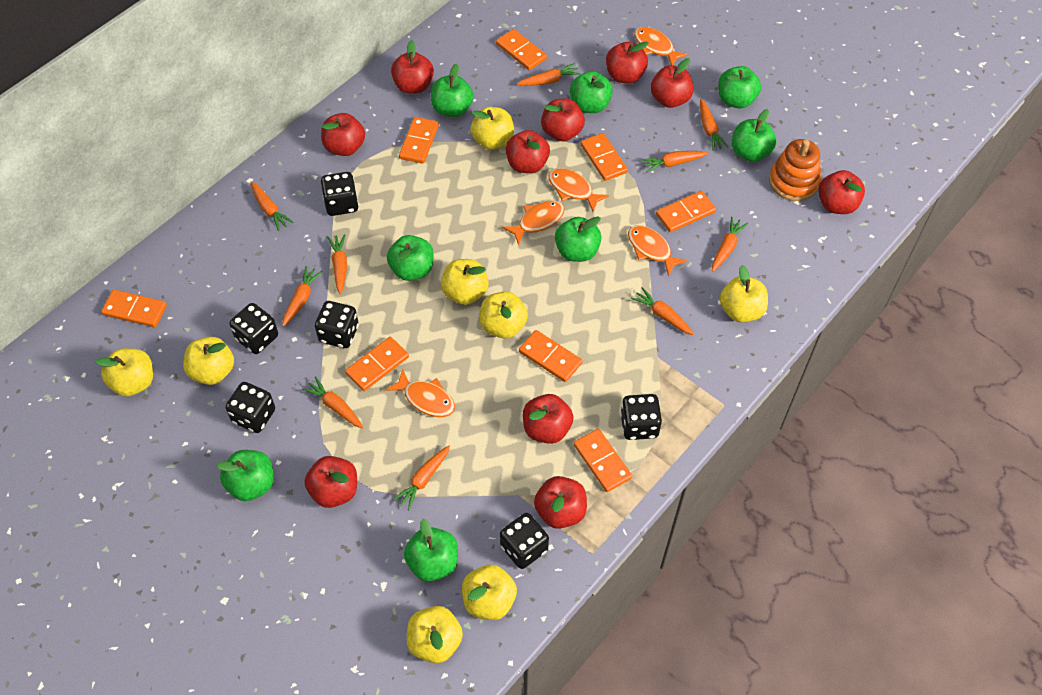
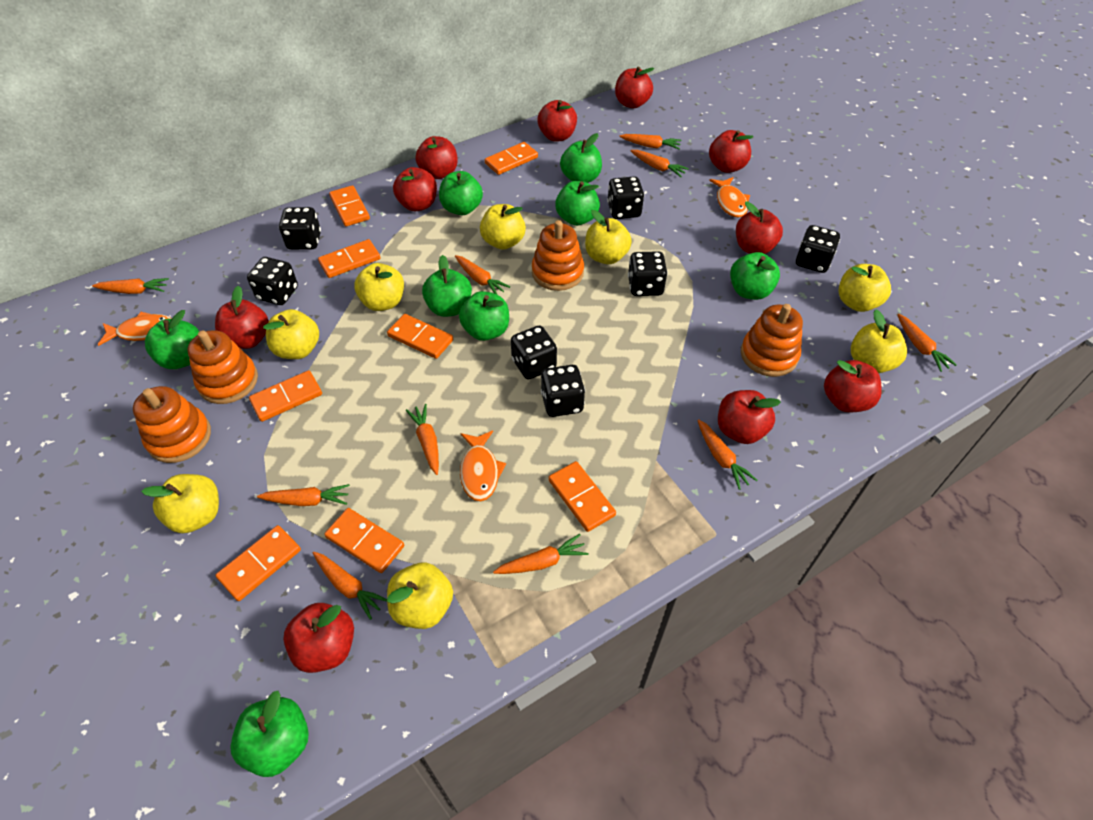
black dice: 6 -> 7
orange fish: 5 -> 3
orange stacking toy: 1 -> 4

